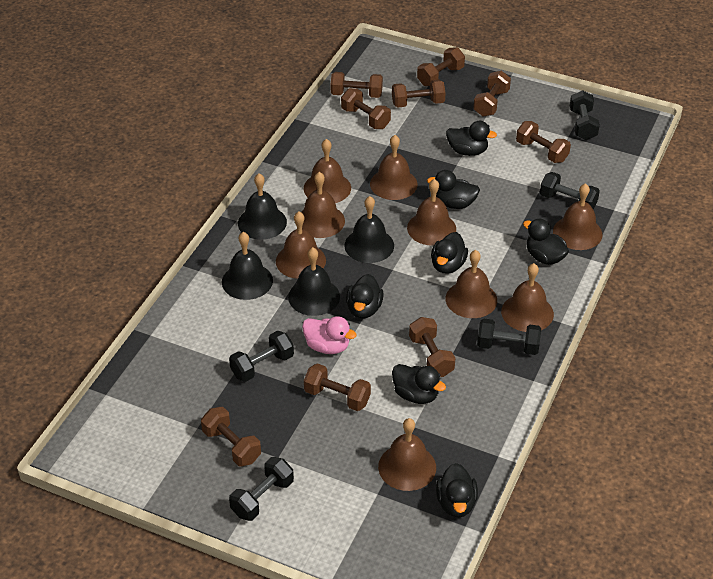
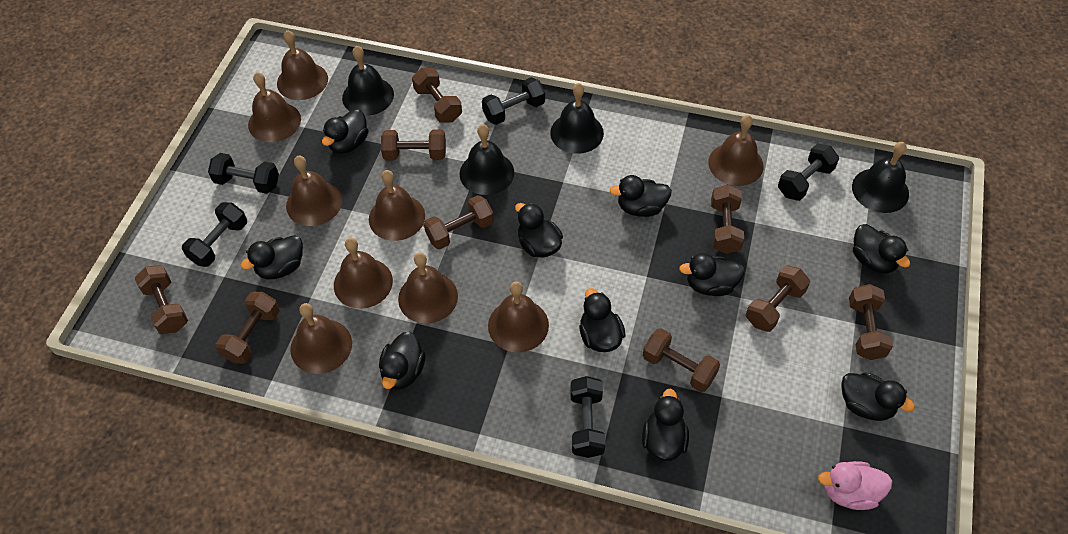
black duck: 7 -> 10

